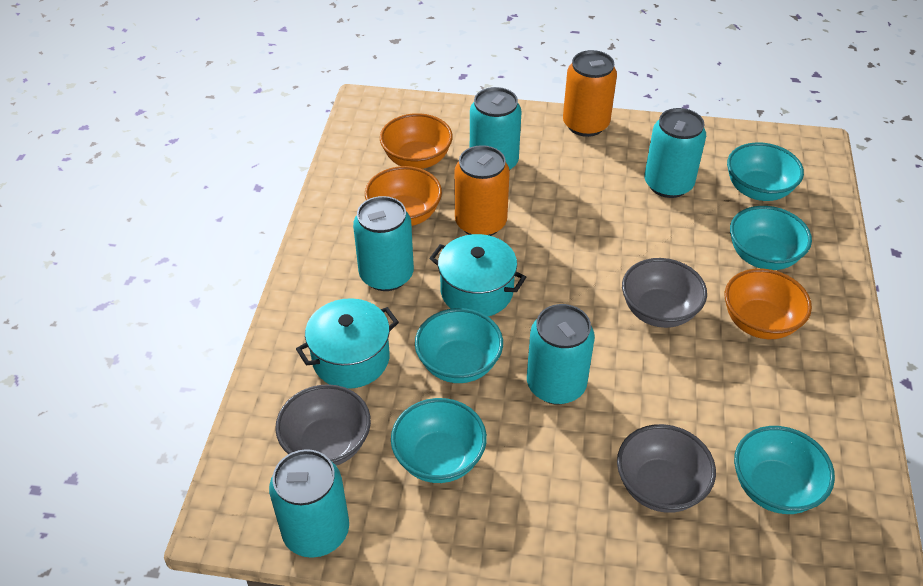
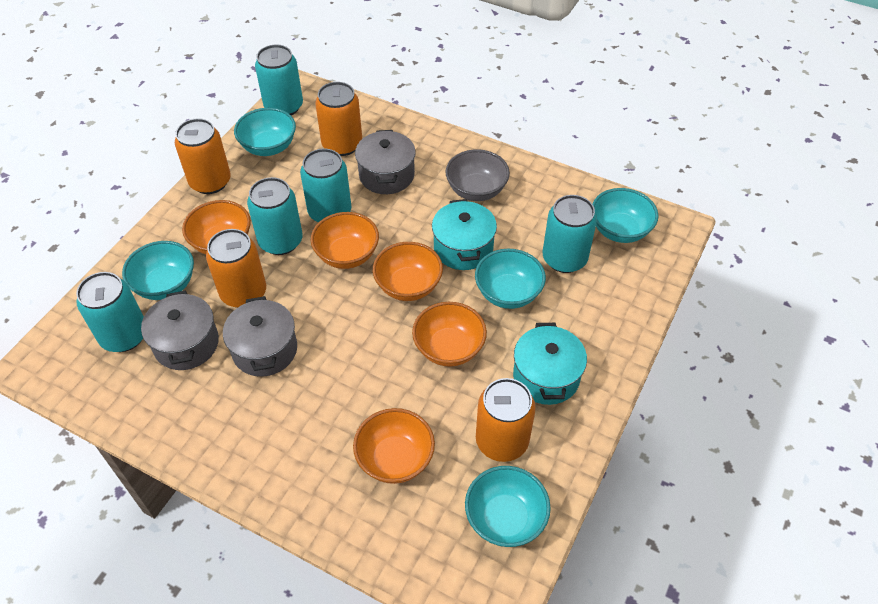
grey bowl: 3 -> 1
grey pot: 0 -> 3
orange bowl: 3 -> 5
orange can: 2 -> 4

